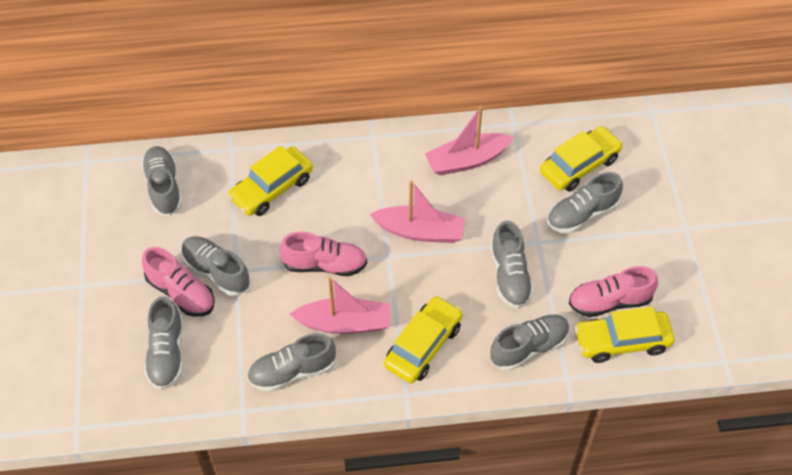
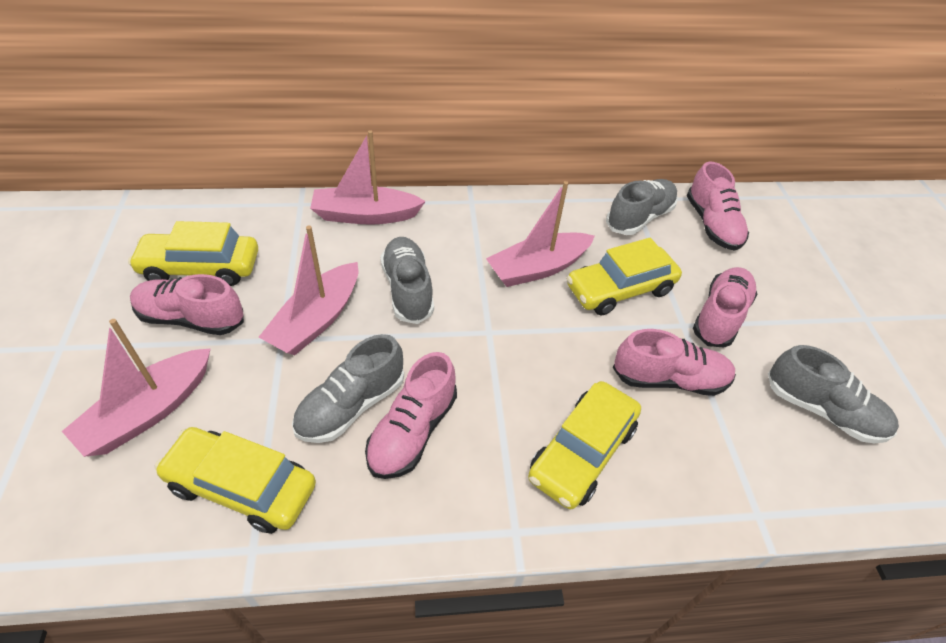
grey shoe: 7 -> 4
pink boat: 3 -> 4
pink shoe: 3 -> 5

